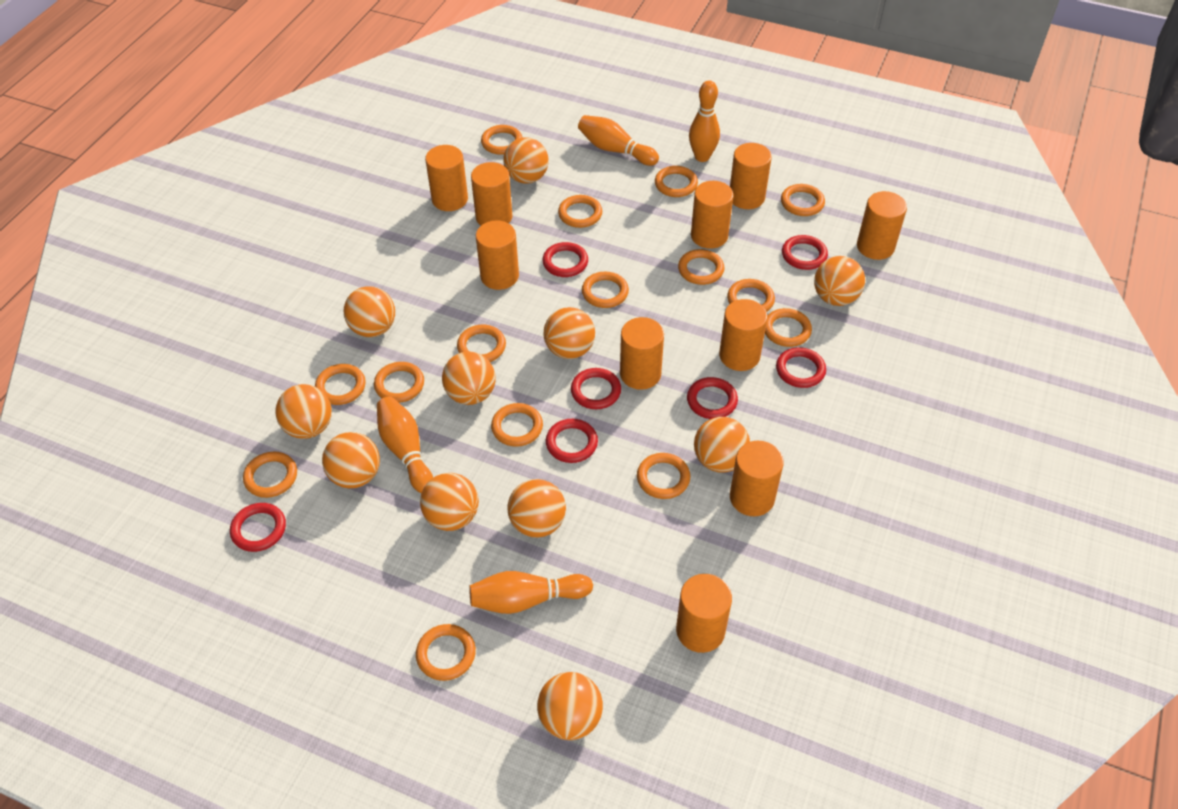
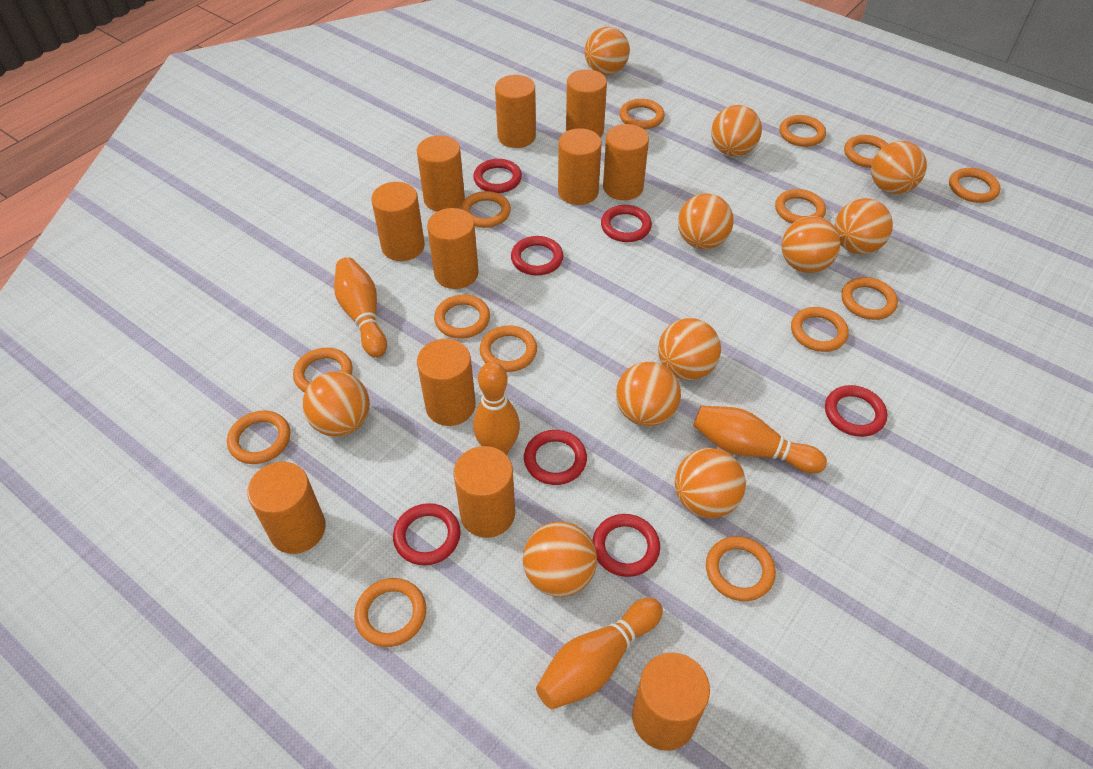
orange cylinder: 10 -> 11
orange ring: 15 -> 14

